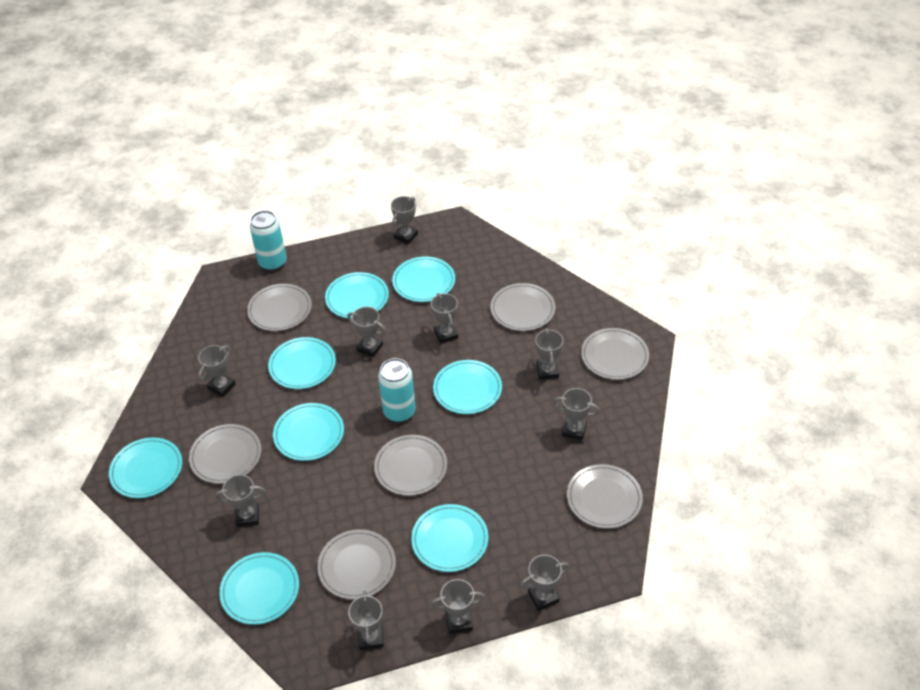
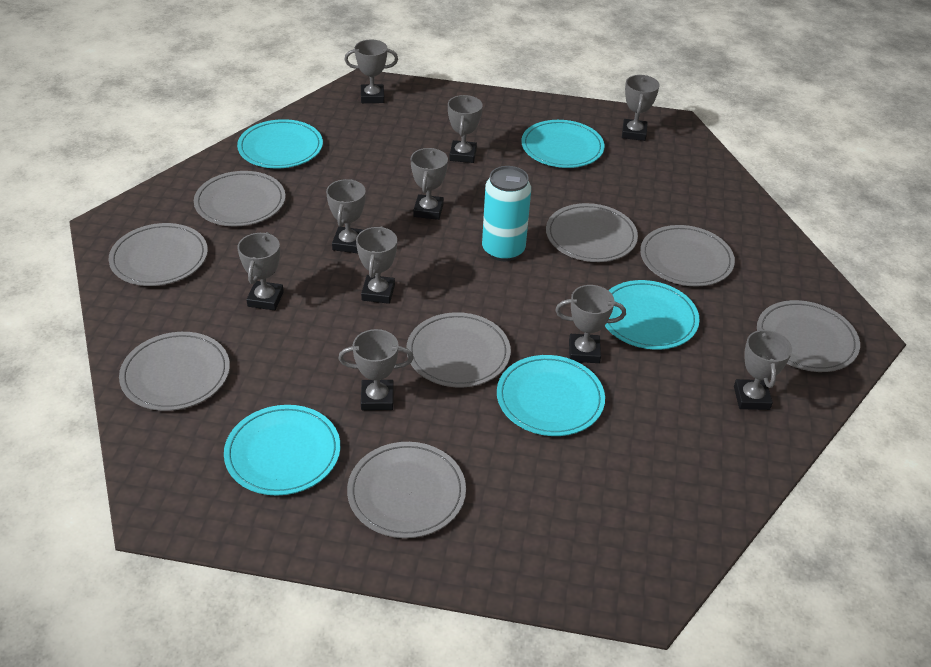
grey plate: 7 -> 8
turquoise can: 2 -> 1
turquoise plate: 8 -> 5

